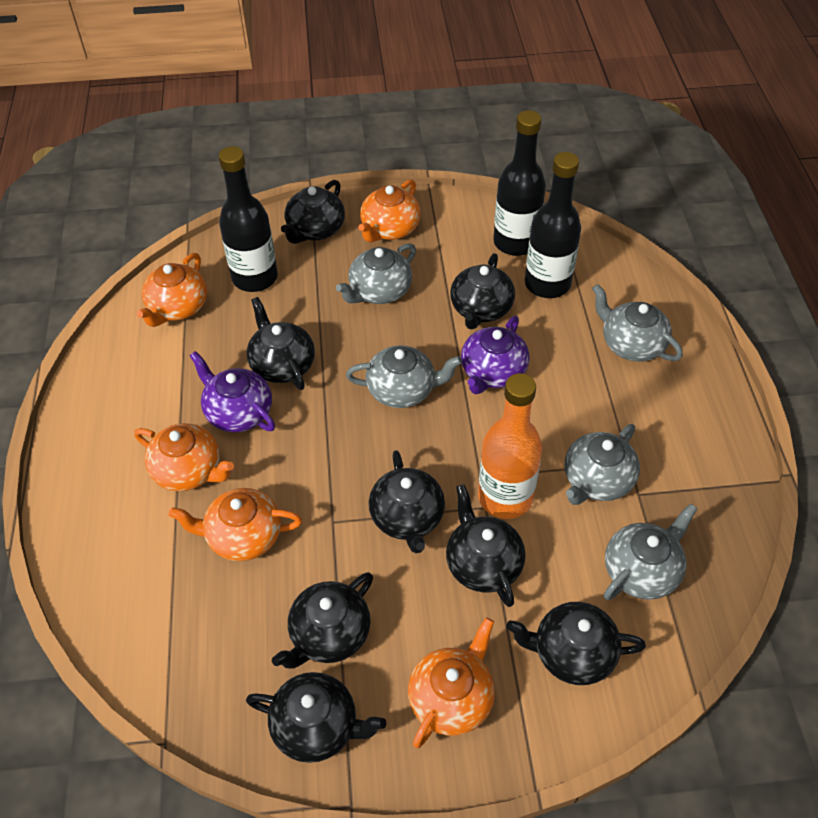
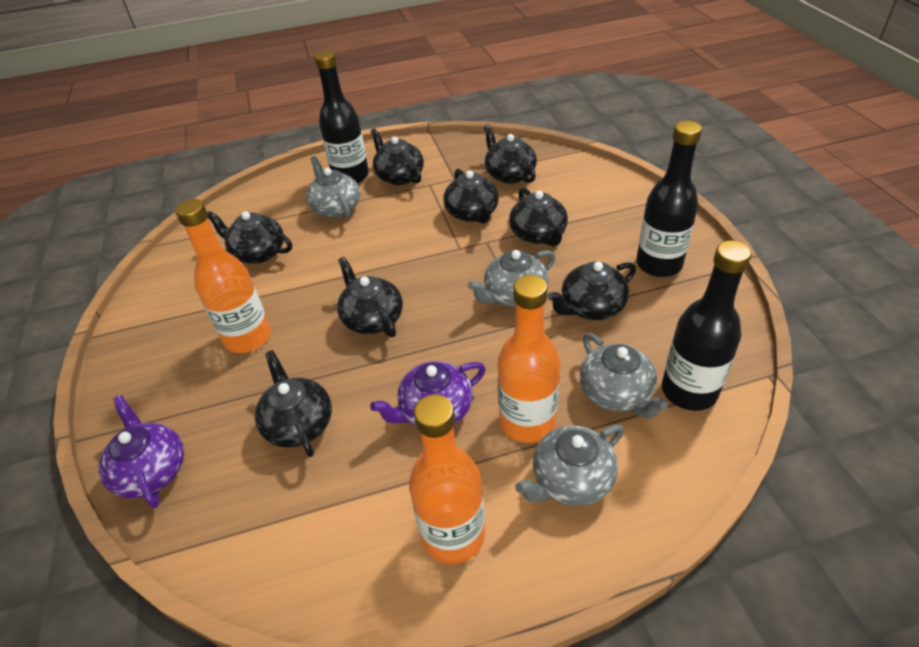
grey teapot: 5 -> 4
orange bottle: 1 -> 3
orange teapot: 5 -> 0

